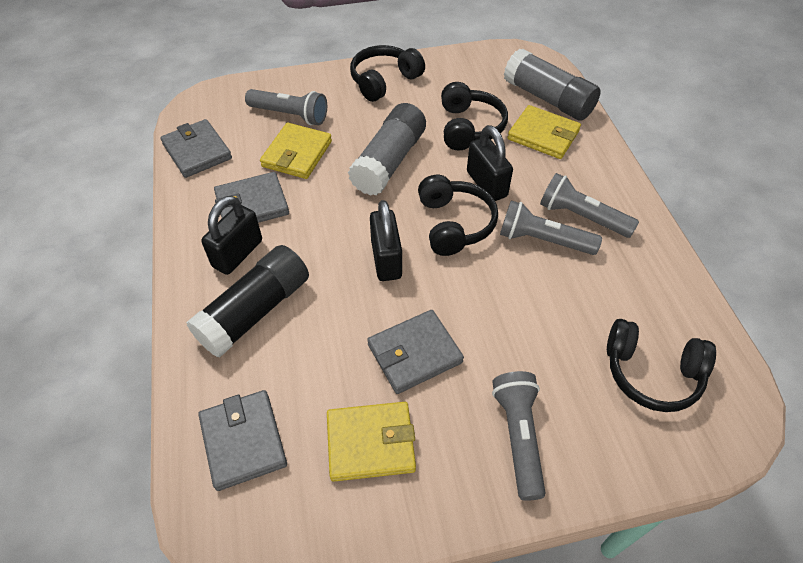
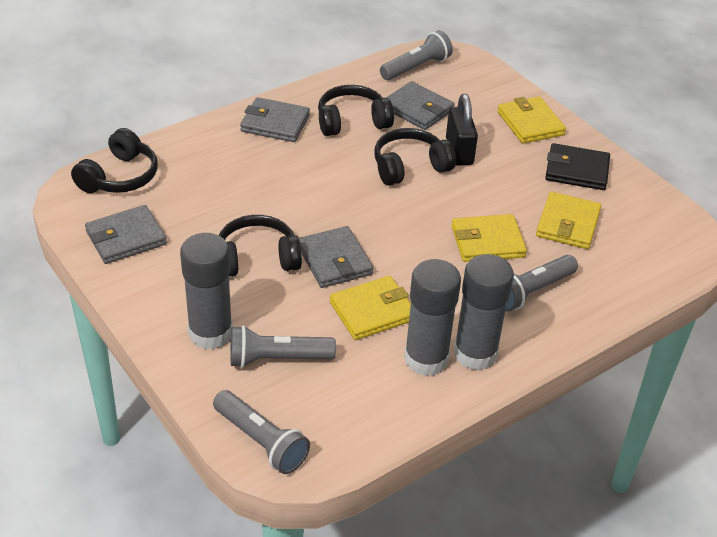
black glue stick: 1 -> 0
black padlock: 3 -> 1
black wallet: 0 -> 1
grey glue stick: 2 -> 3
yellow wallet: 3 -> 4

